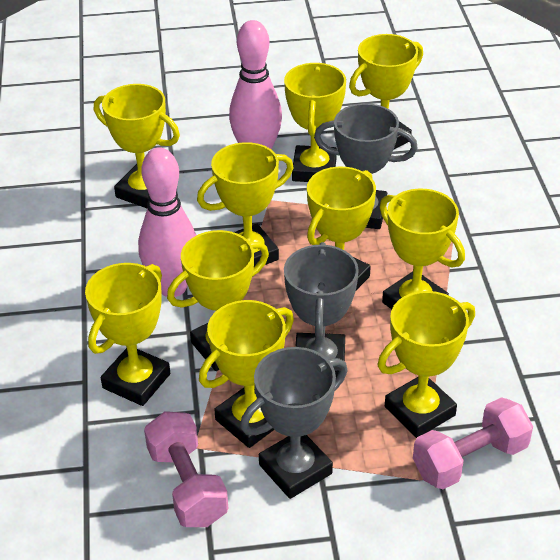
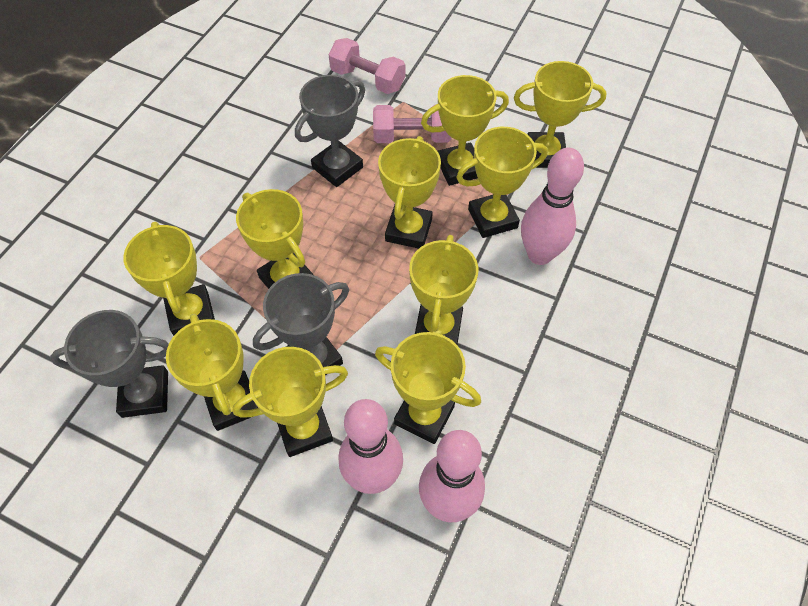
pink bowling pin: 2 -> 3

